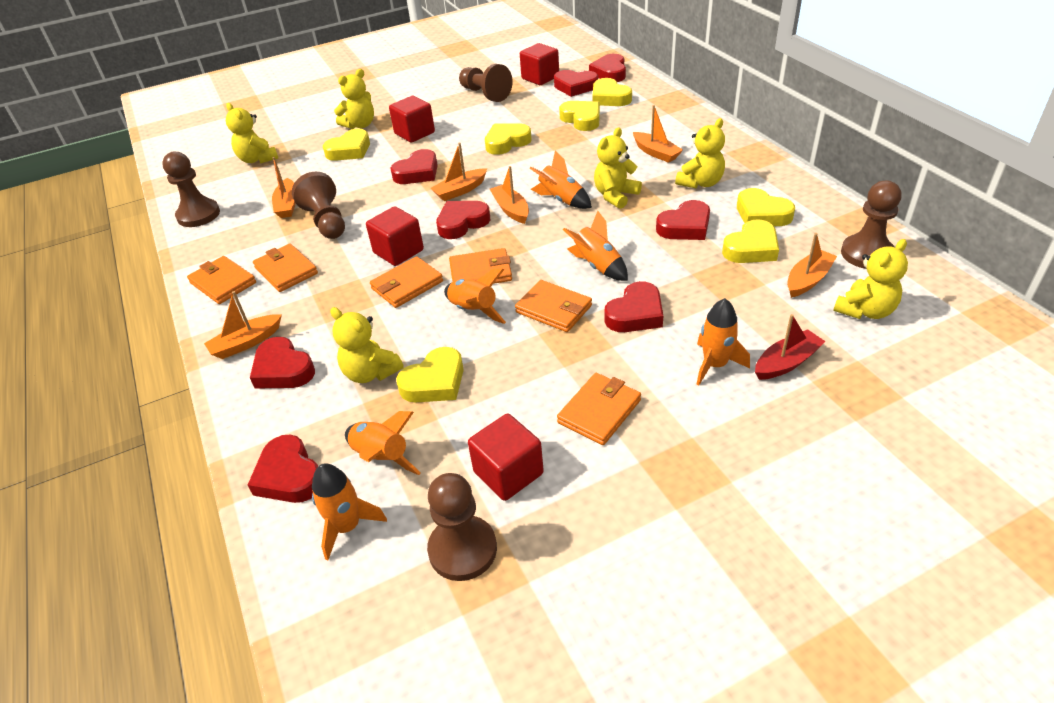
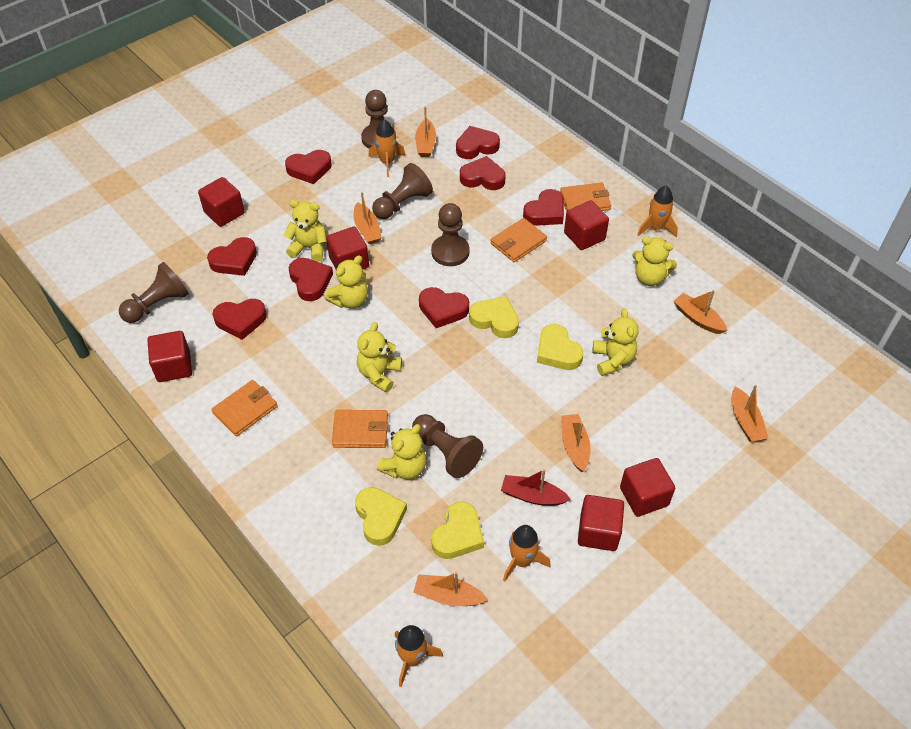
orange rocket: 6 -> 4
orange wallet: 6 -> 4
red cube: 4 -> 6
yellow heart: 7 -> 4

